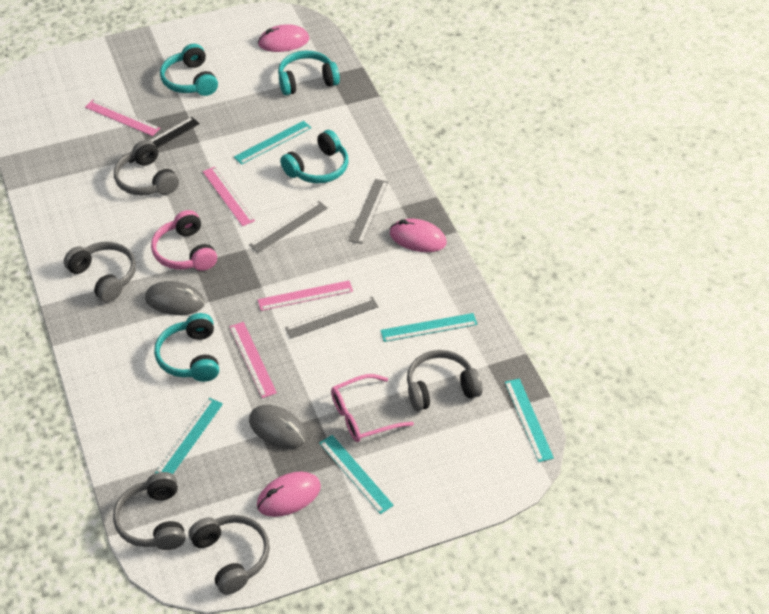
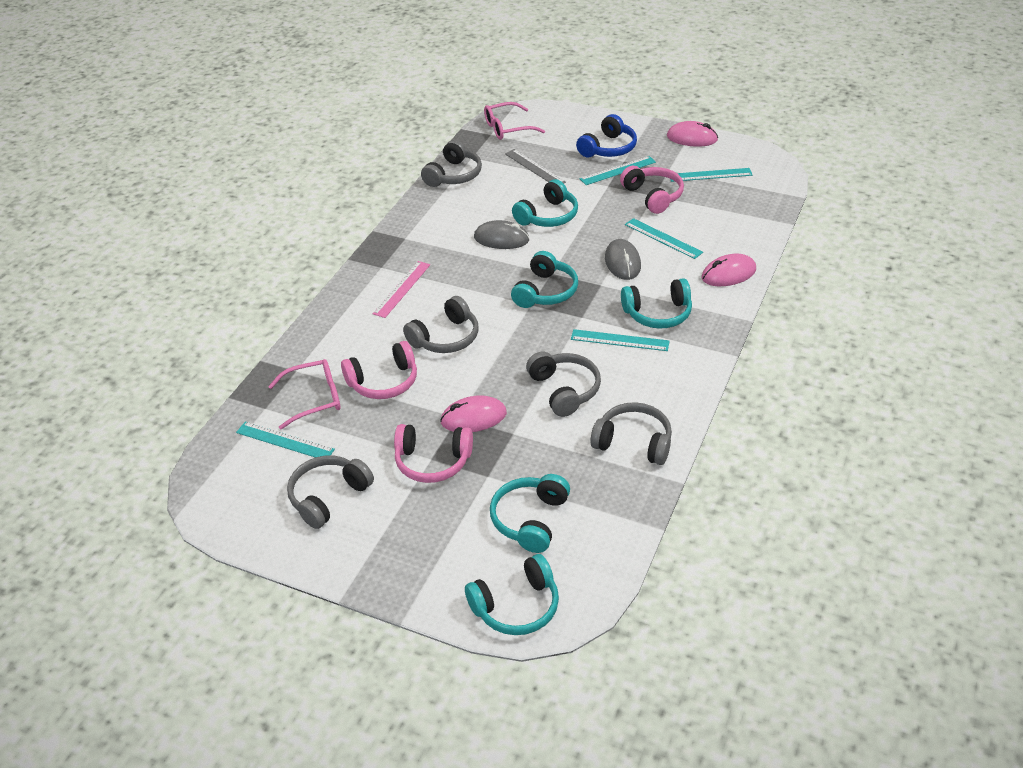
black ruler: 1 -> 0
blue headphones: 0 -> 1
grey ruler: 3 -> 1
pink glasses: 1 -> 2
pink headphones: 1 -> 3
pink ruler: 4 -> 1
turquoise headphones: 4 -> 5

